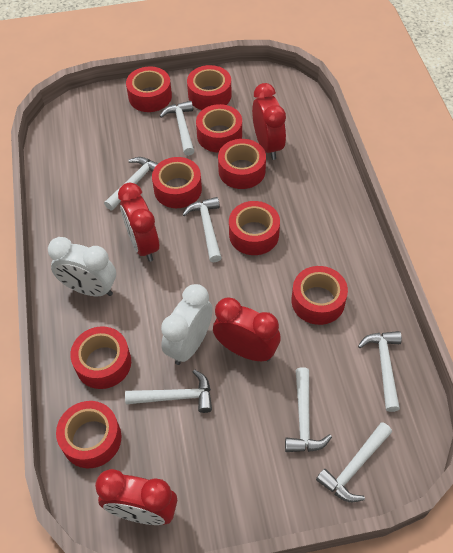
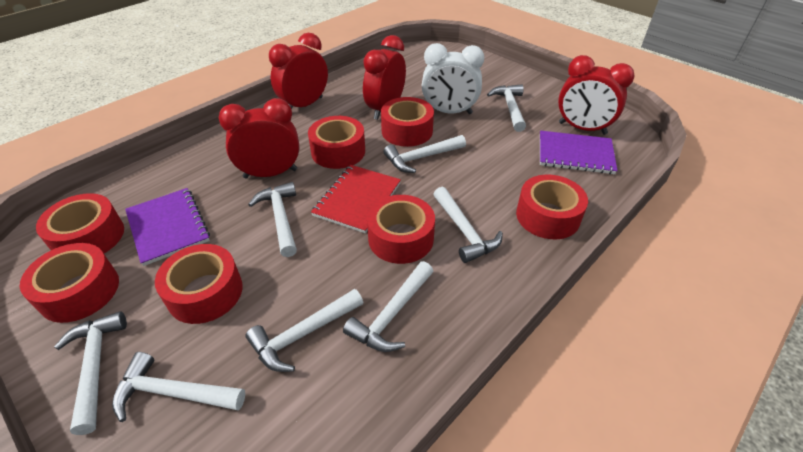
purple notebook: 0 -> 2
red notebook: 0 -> 1
red tape: 9 -> 7
white clock: 2 -> 1
white hammer: 7 -> 8

